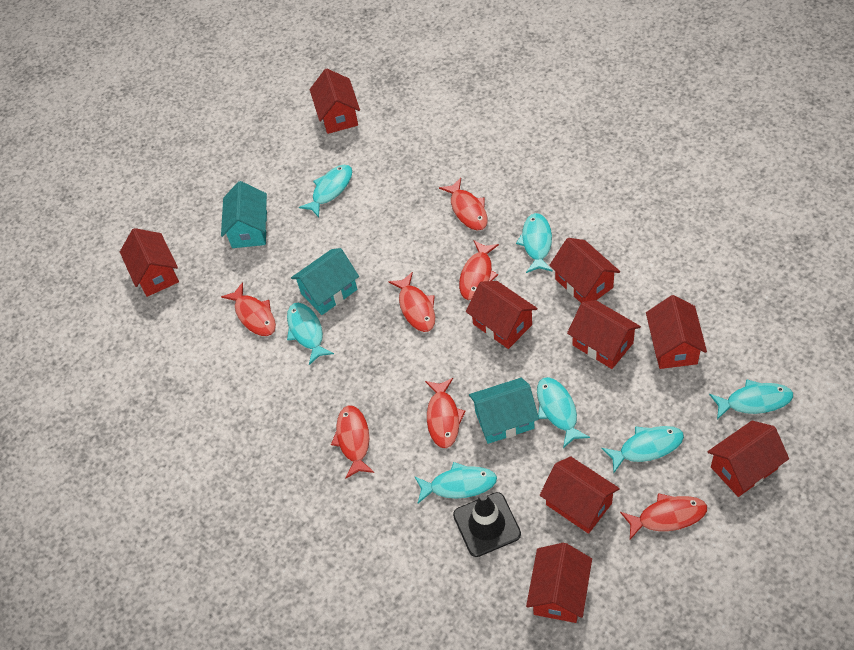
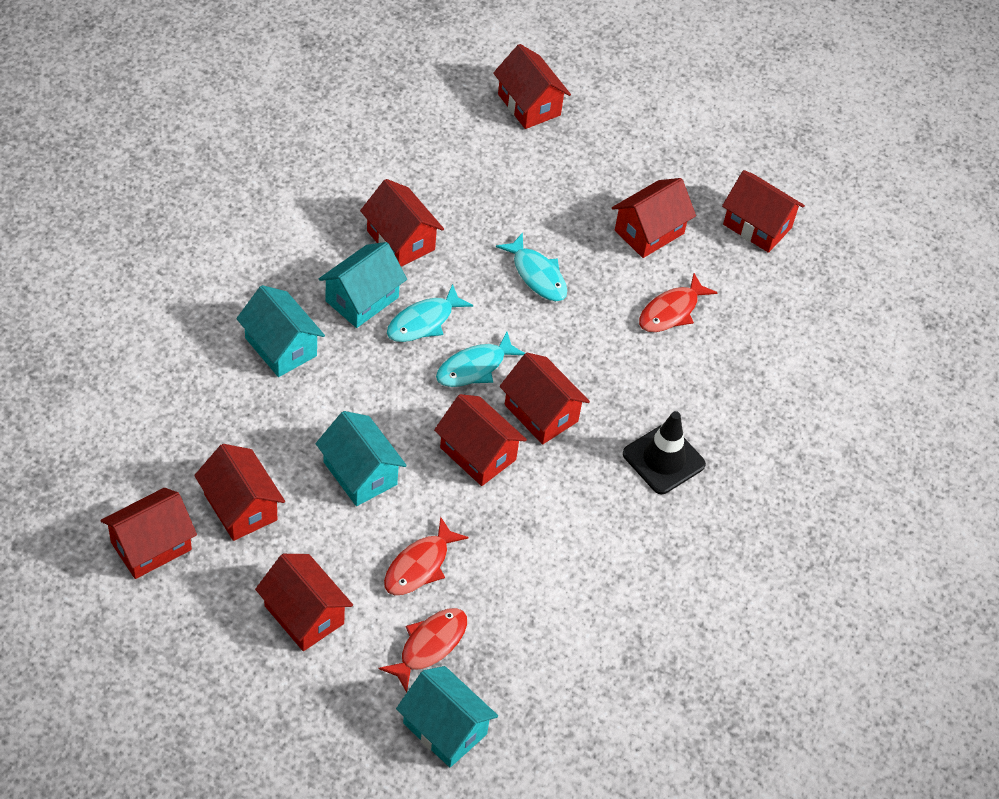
red fish: 7 -> 3
turquoise fish: 7 -> 3
turquoise house: 3 -> 4

